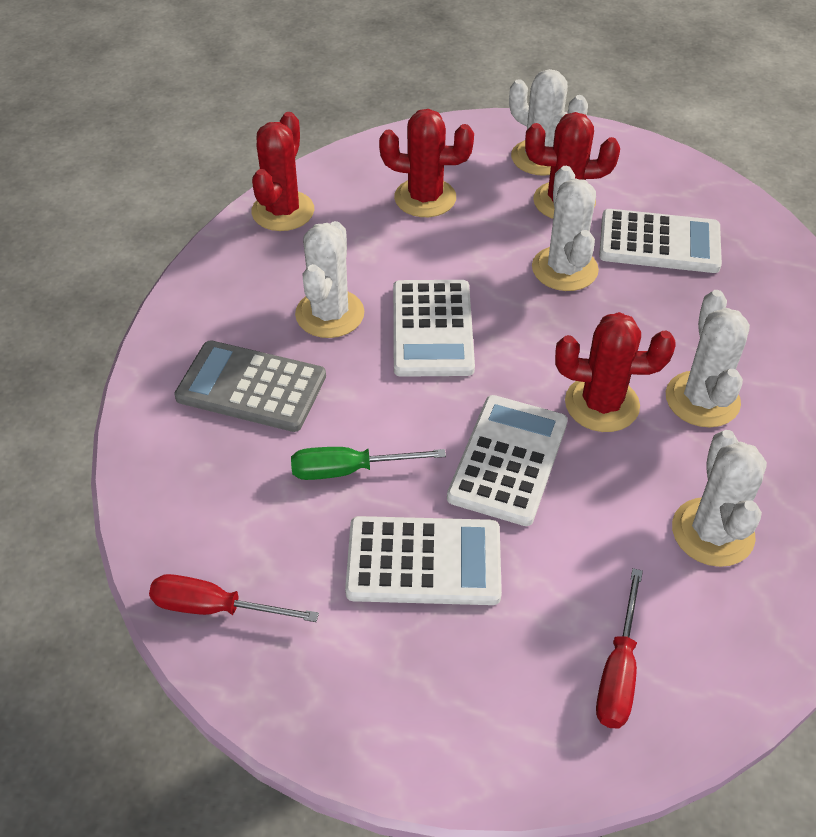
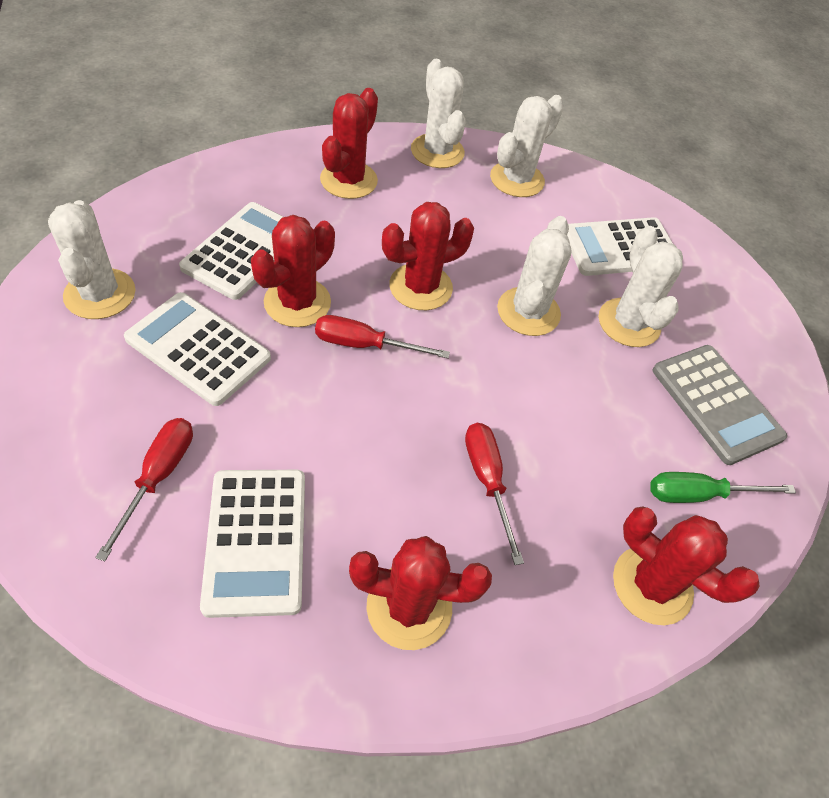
red cactus: 4 -> 5
red screwdriver: 2 -> 3

